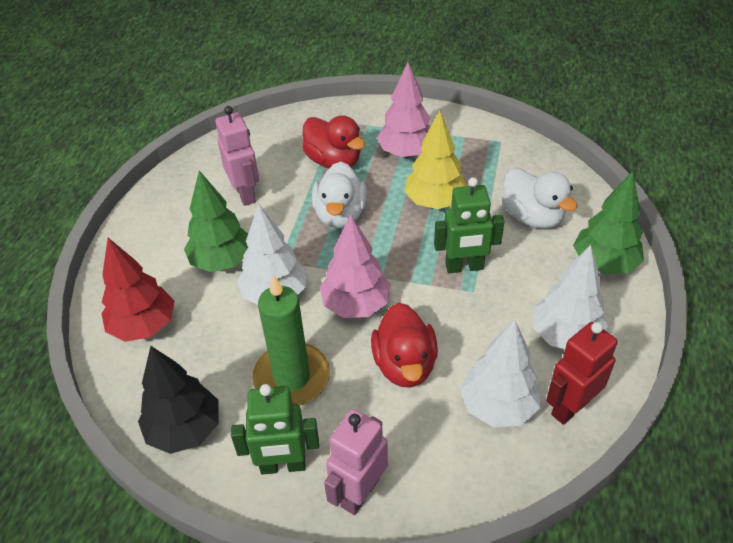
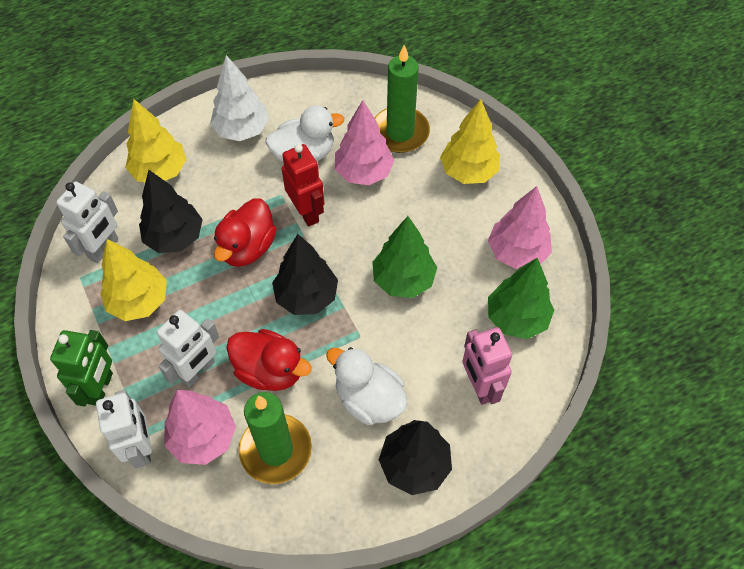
black tree: 1 -> 3
green candle: 1 -> 2
green robot: 2 -> 1
pink robot: 2 -> 1
pink tree: 2 -> 3
red tree: 1 -> 0
white robot: 0 -> 3
white tree: 3 -> 1
yellow tree: 1 -> 3

